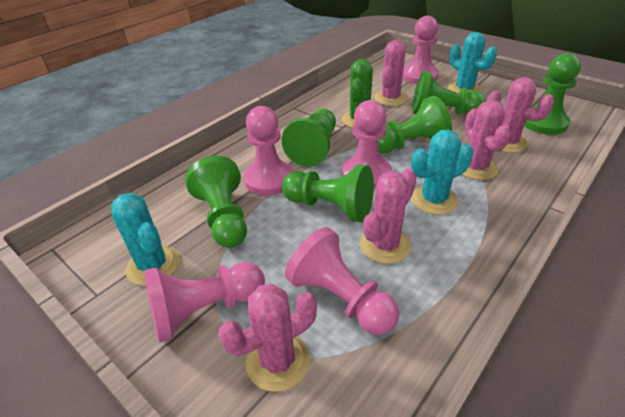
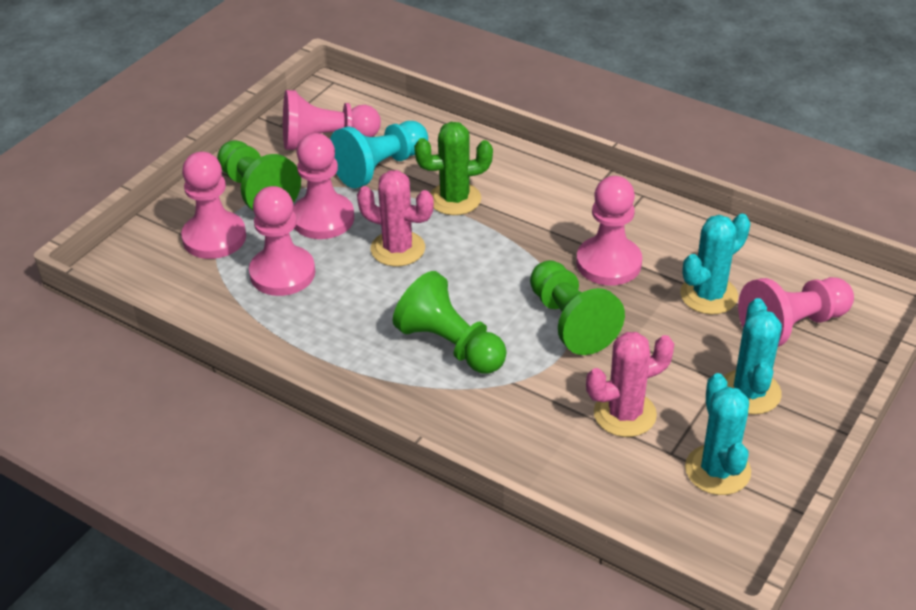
green pawn: 6 -> 3
pink cactus: 5 -> 2
pink pawn: 5 -> 6
turquoise pawn: 0 -> 1

